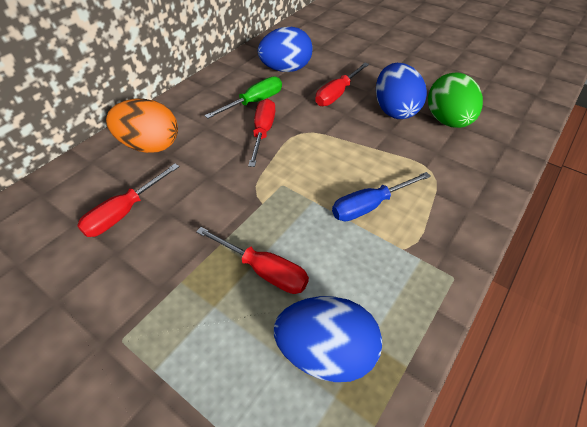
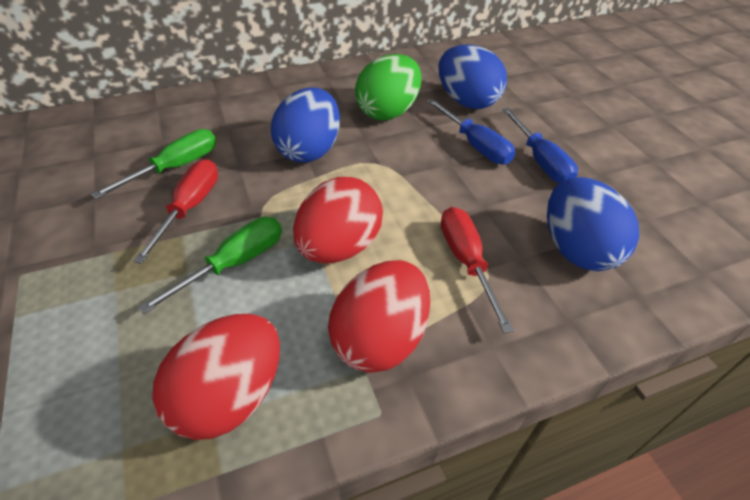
blue screwdriver: 1 -> 2
green screwdriver: 1 -> 2
orange egg: 1 -> 0
red egg: 0 -> 3
red screwdriver: 4 -> 2

